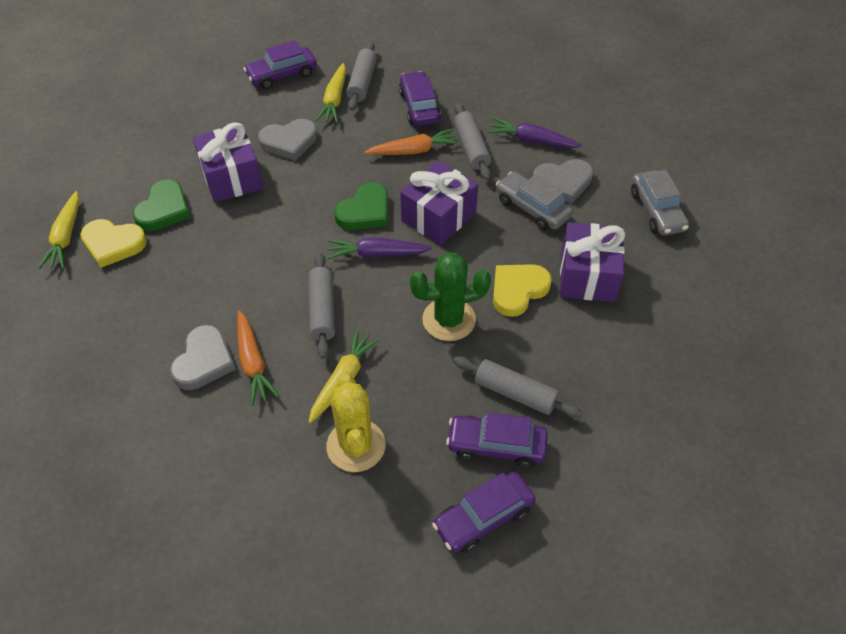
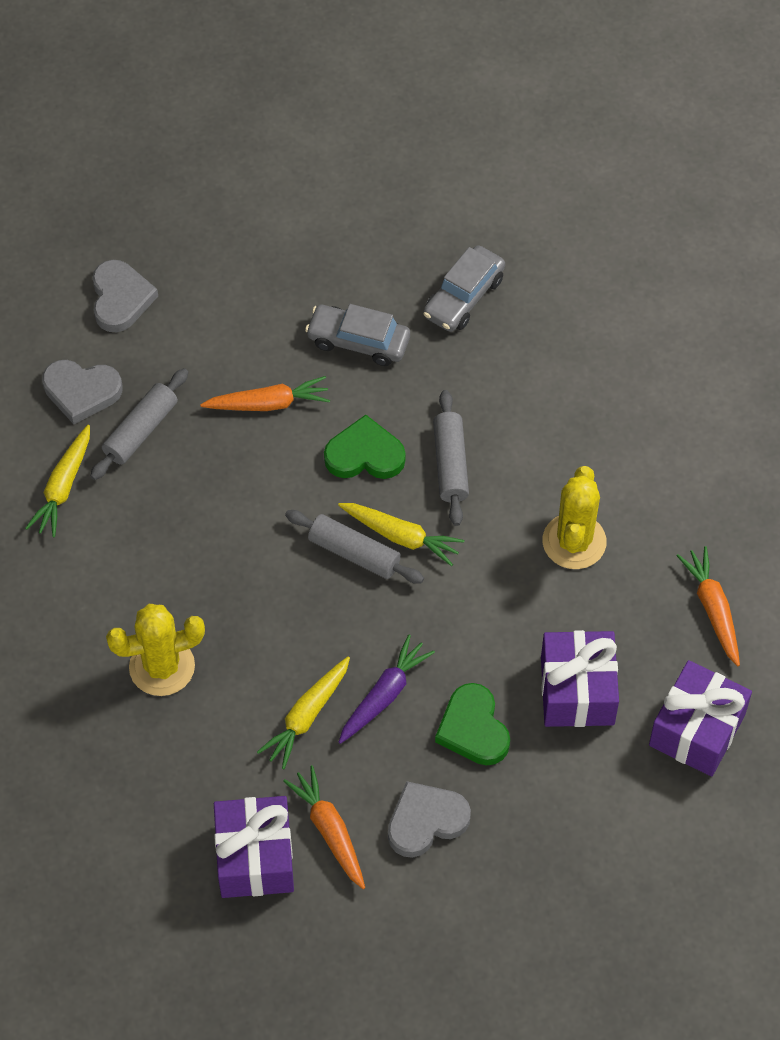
green cactus: 1 -> 0
grey rolling pin: 4 -> 3
orange carrot: 2 -> 3
purple car: 4 -> 0
purple carrot: 2 -> 1
yellow cactus: 1 -> 2
yellow heart: 2 -> 0

